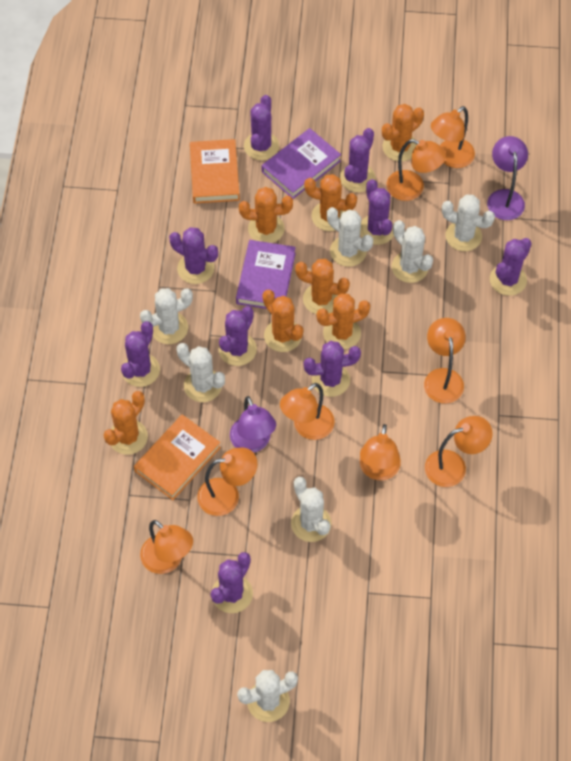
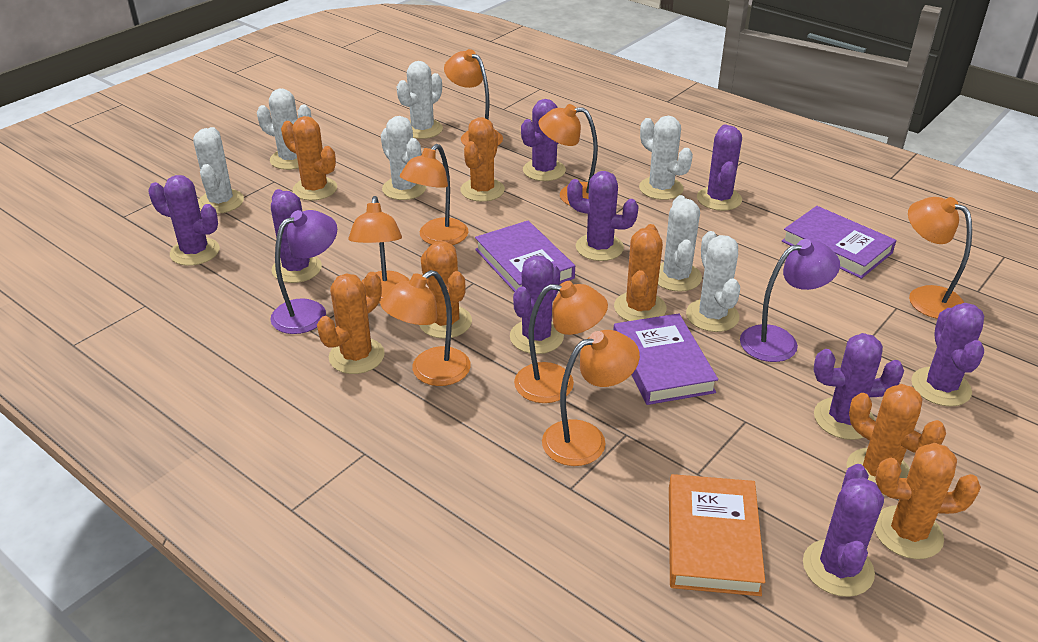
orange book: 2 -> 1
purple book: 2 -> 3

